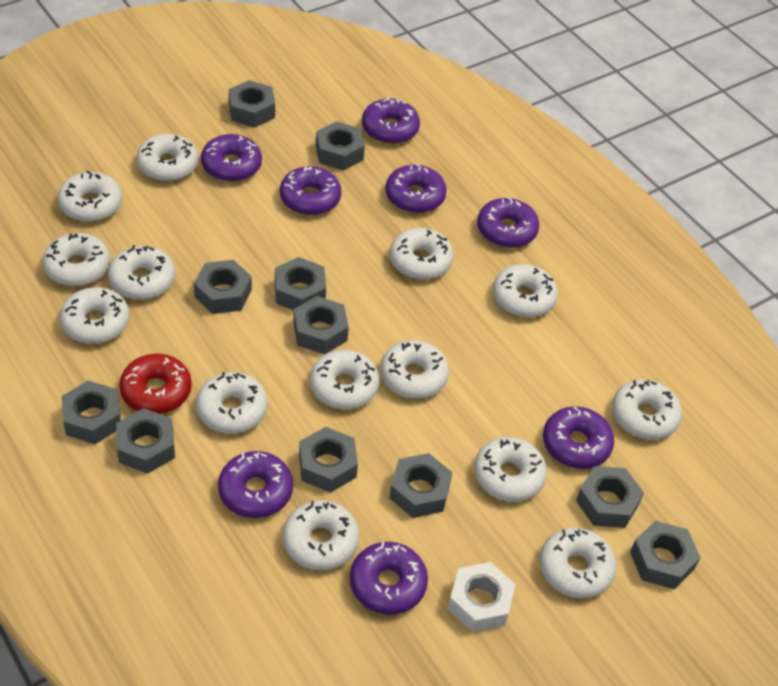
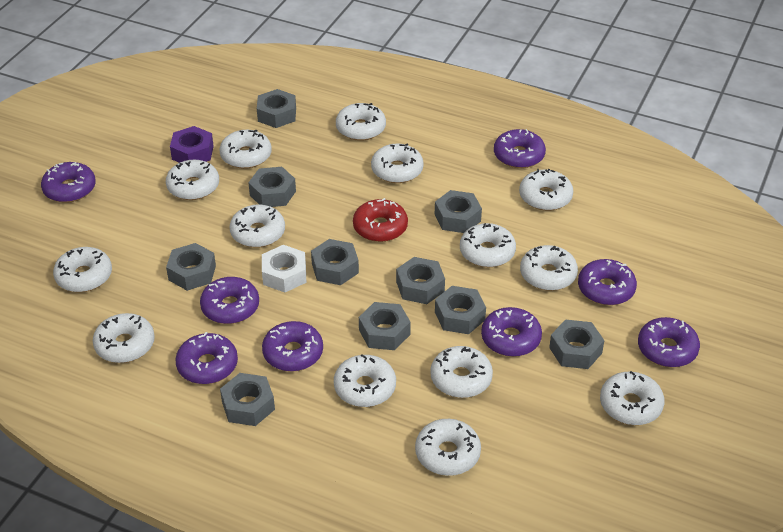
grey nut: 11 -> 10
purple nut: 0 -> 1

